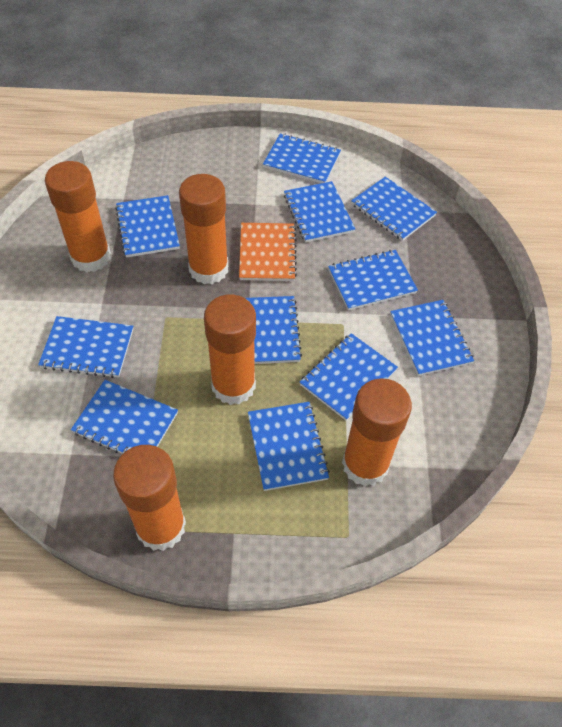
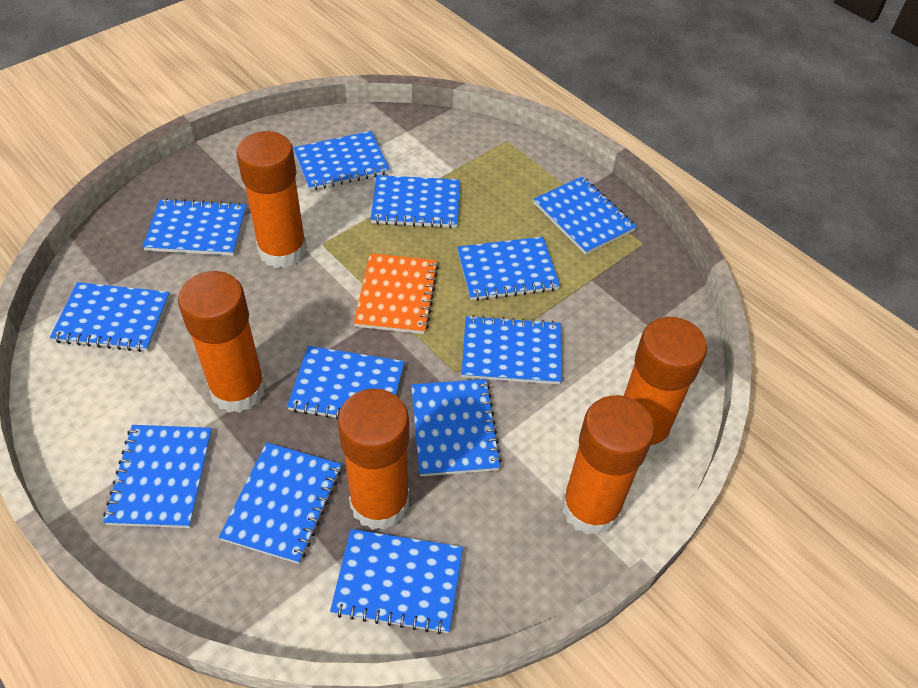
blue notebook: 11 -> 12

